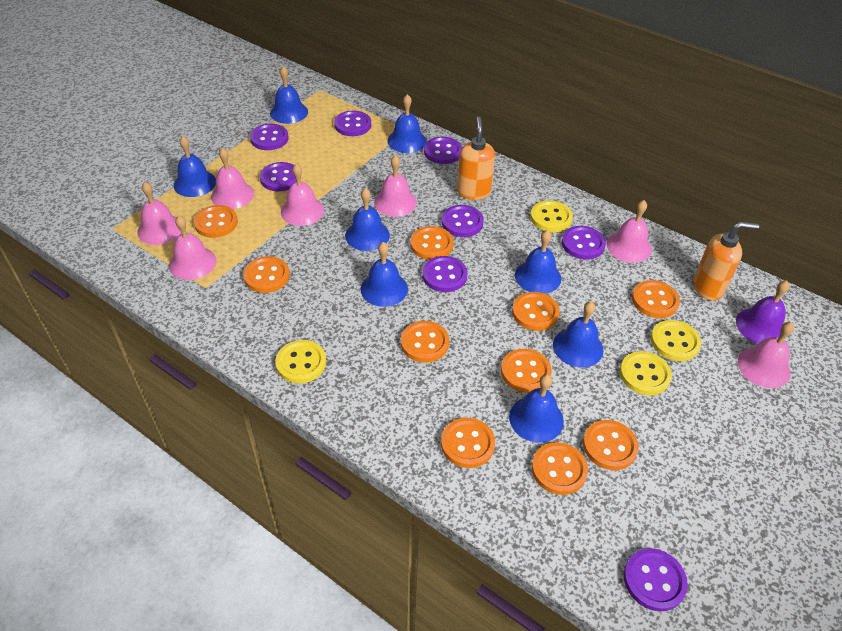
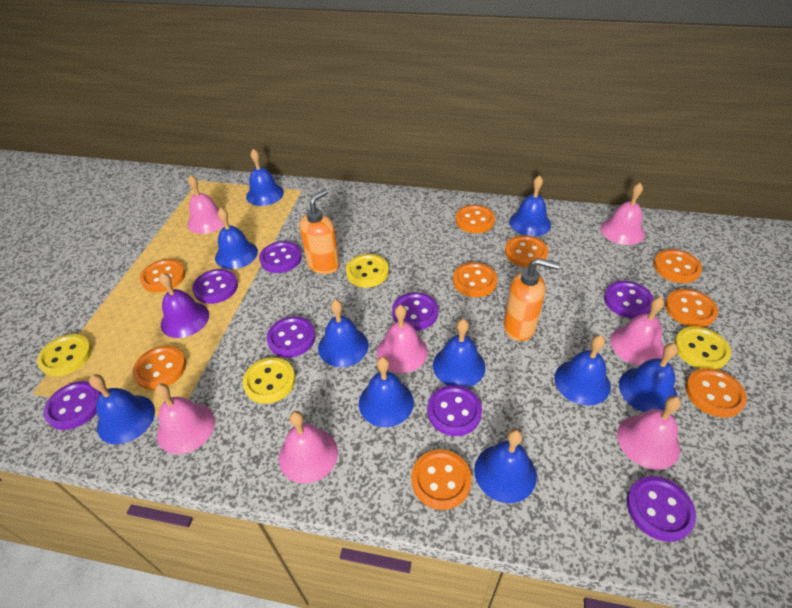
blue bell: 8 -> 10
orange button: 10 -> 9

